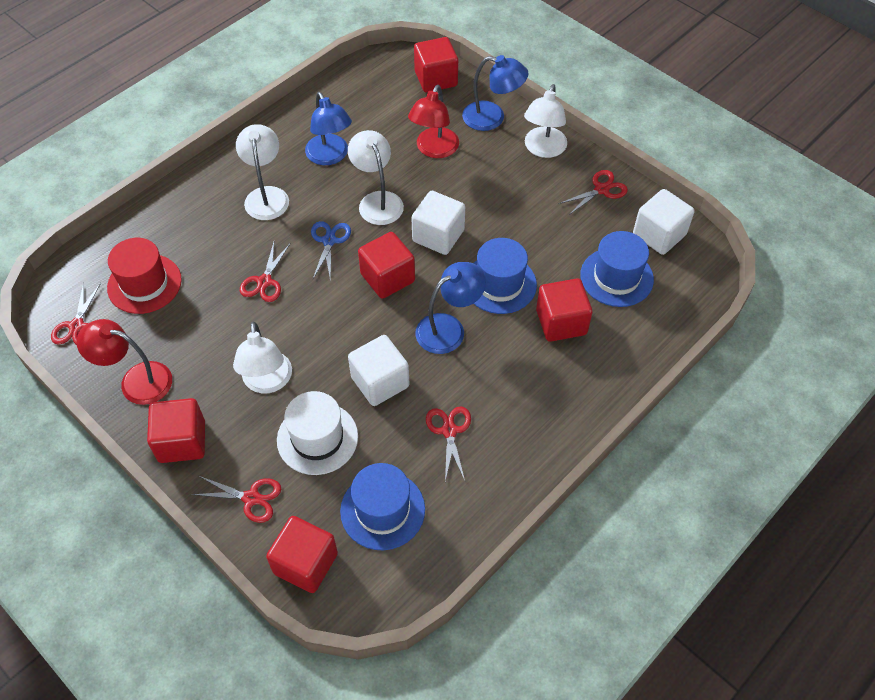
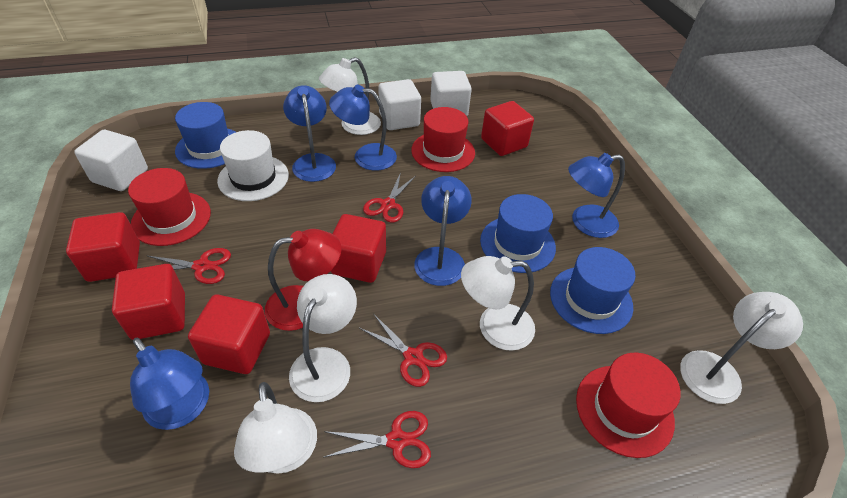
blue lamp: 3 -> 5
blue scissors: 1 -> 0
red hat: 1 -> 3
red lamp: 2 -> 1
red scissors: 5 -> 4
white lamp: 4 -> 5

